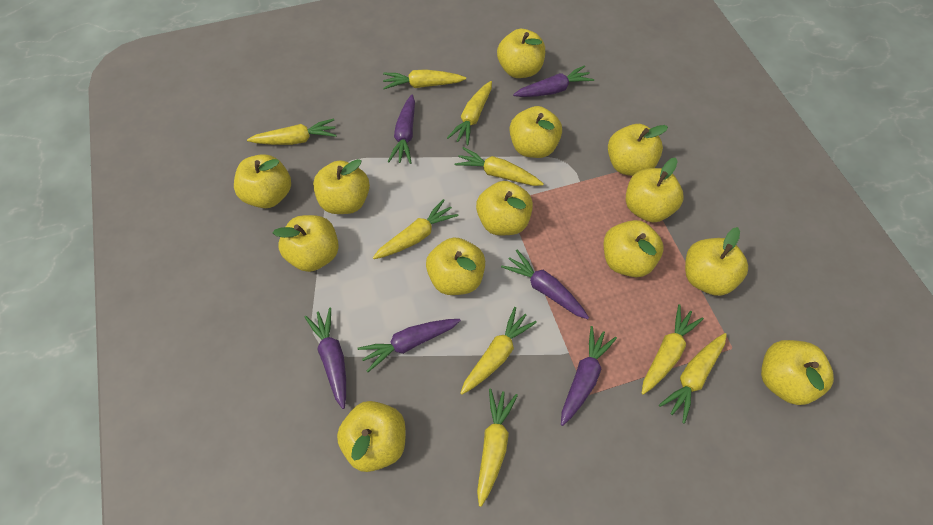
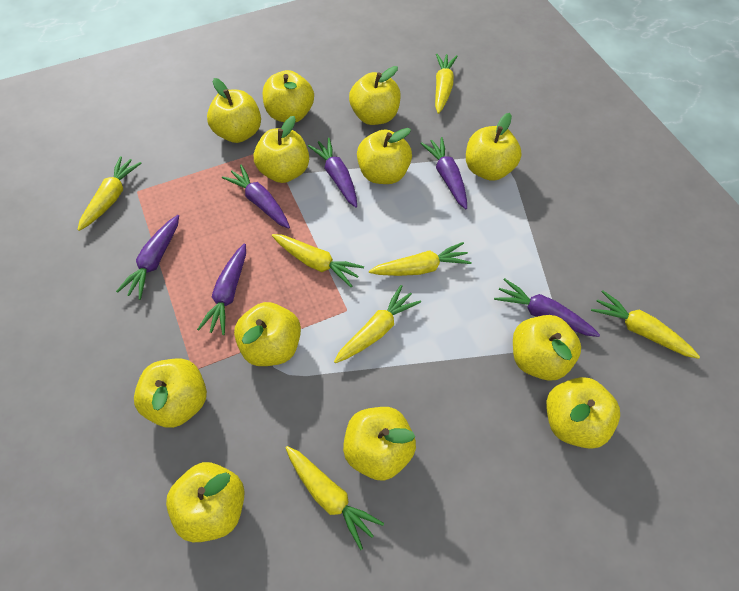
yellow apple: 13 -> 12
yellow carrot: 9 -> 7

